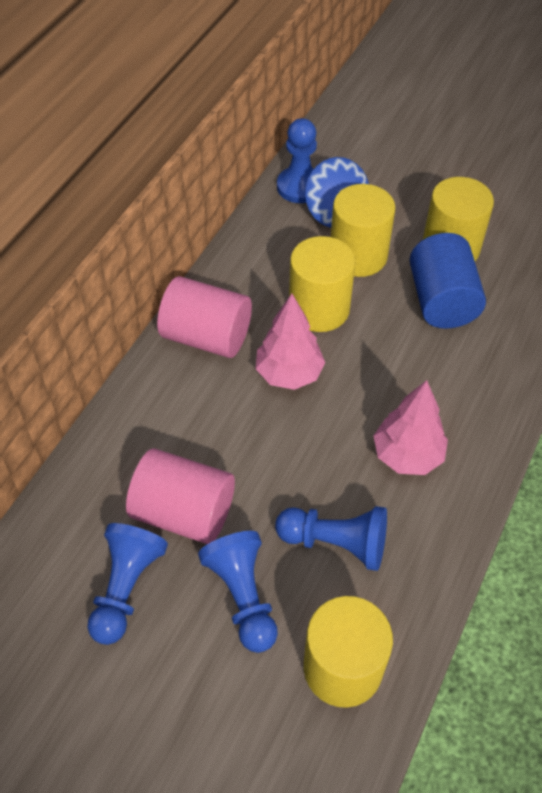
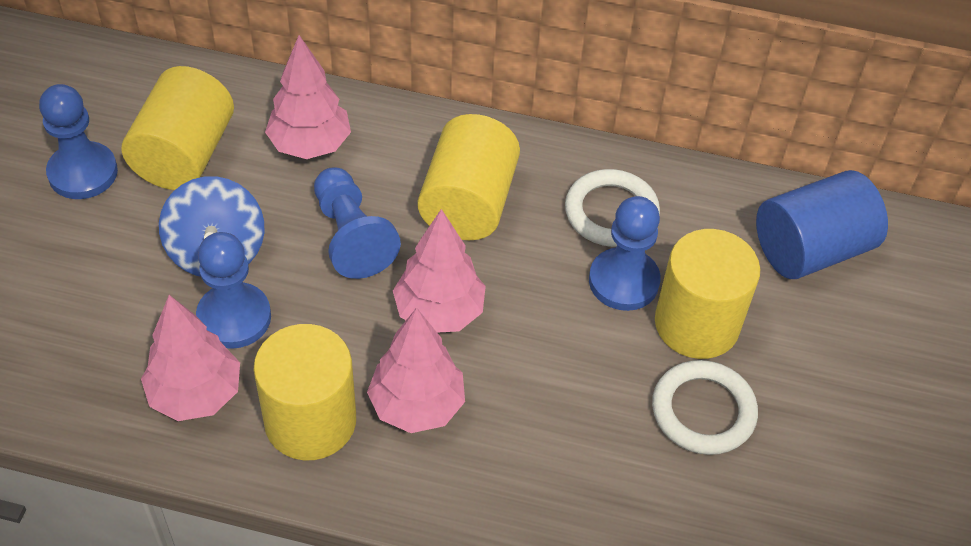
pink cylinder: 2 -> 0
pink tree: 2 -> 4
white ring: 0 -> 2

